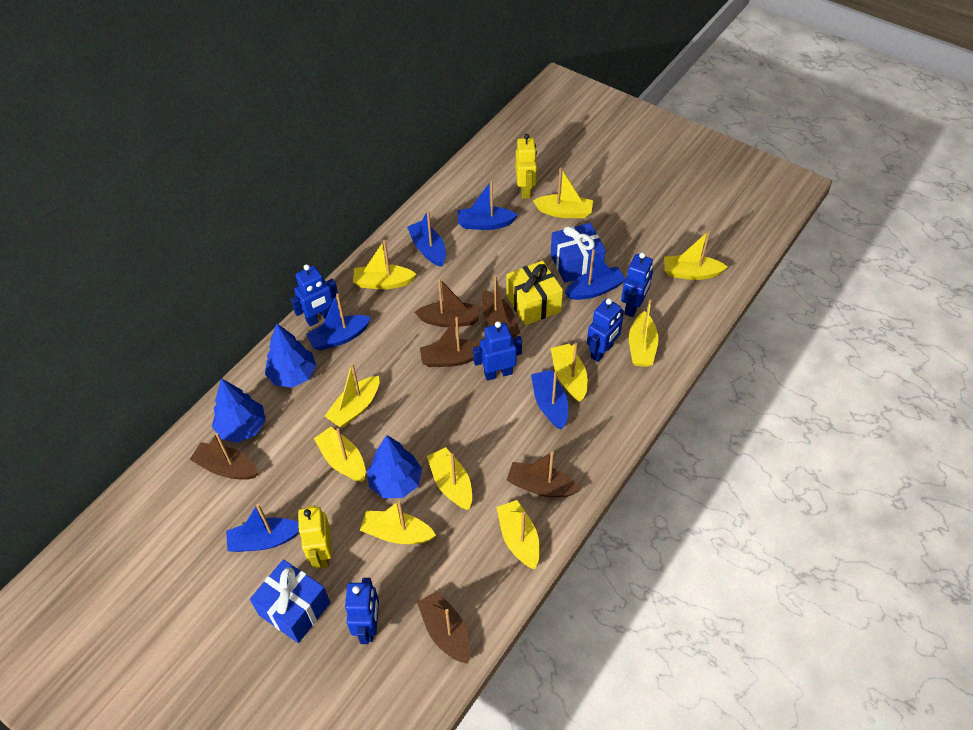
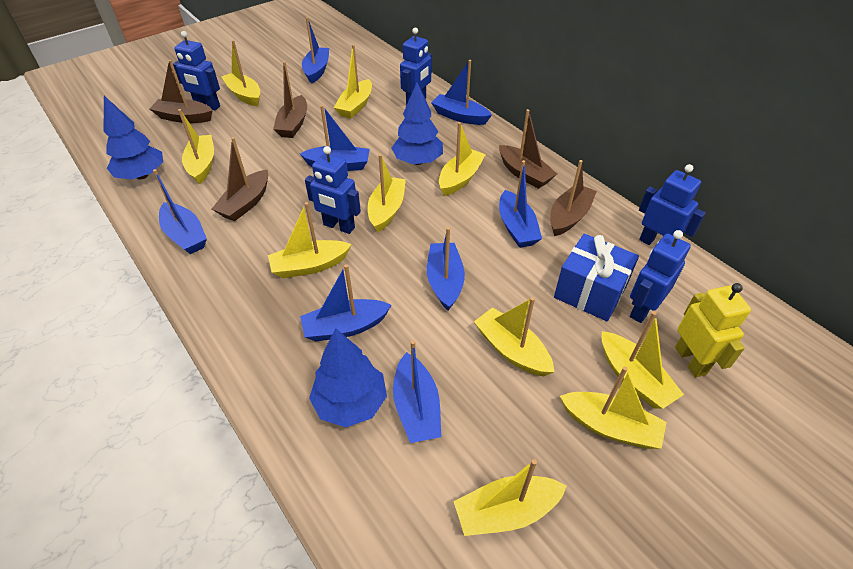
blue boat: 6 -> 8
blue gift: 2 -> 1
brown boat: 6 -> 5
yellow gift: 1 -> 0
yellow robot: 2 -> 1

